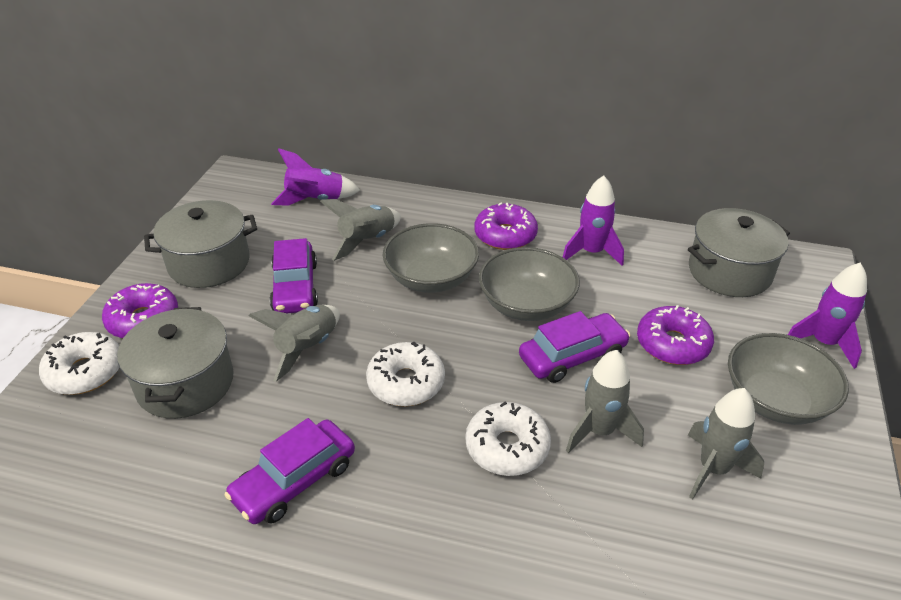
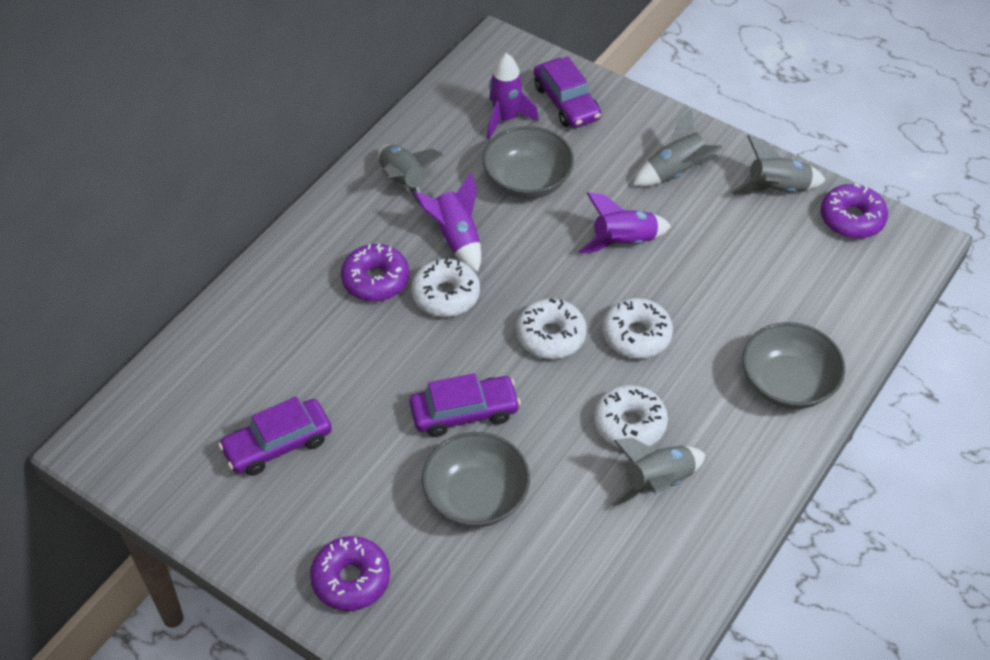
grey pot: 3 -> 0
white donut: 3 -> 4

